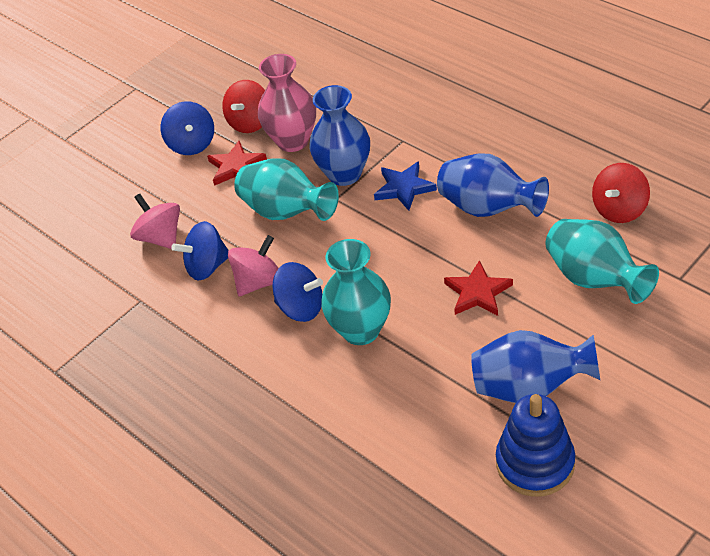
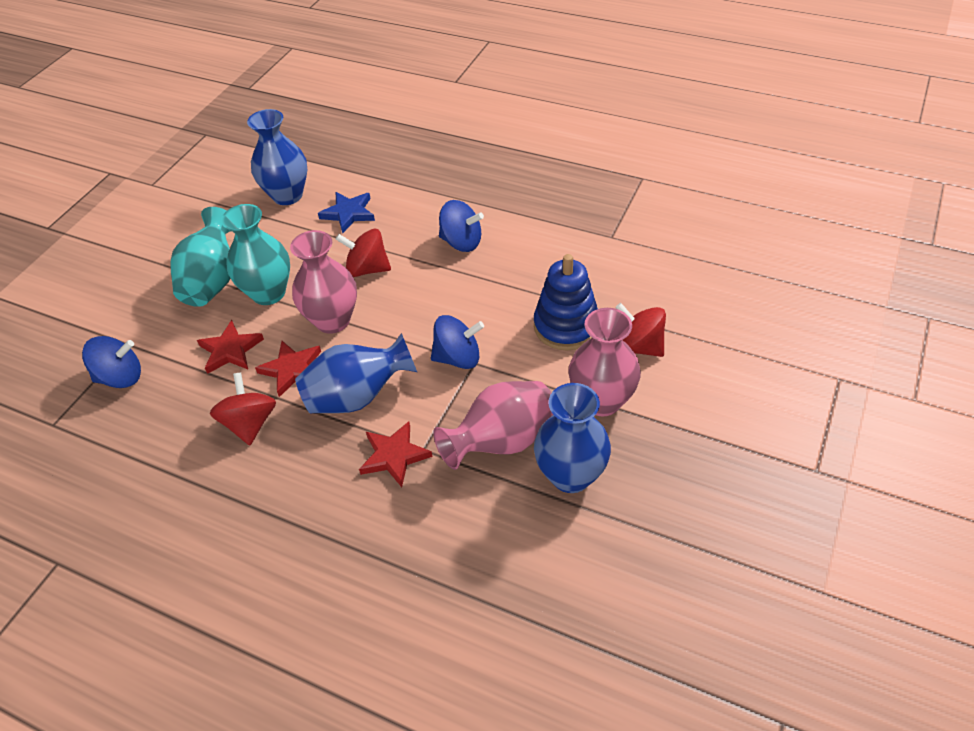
pink spinning top: 2 -> 0
pink vase: 1 -> 3
red spinning top: 2 -> 3
red star: 2 -> 3
turquoise vase: 3 -> 2

